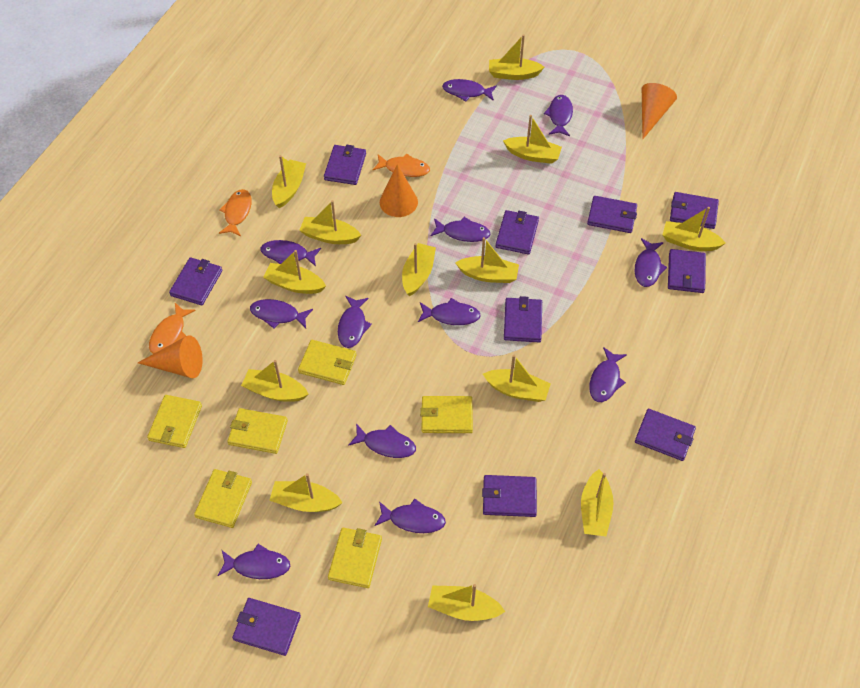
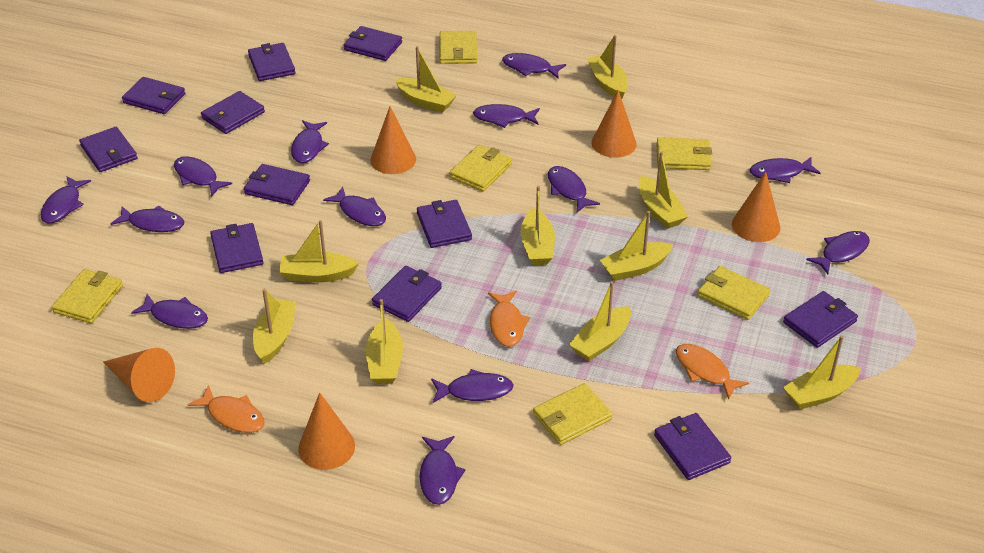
orange cone: 3 -> 5
purple fish: 12 -> 13
purple wallet: 10 -> 11
yellow boat: 13 -> 10

